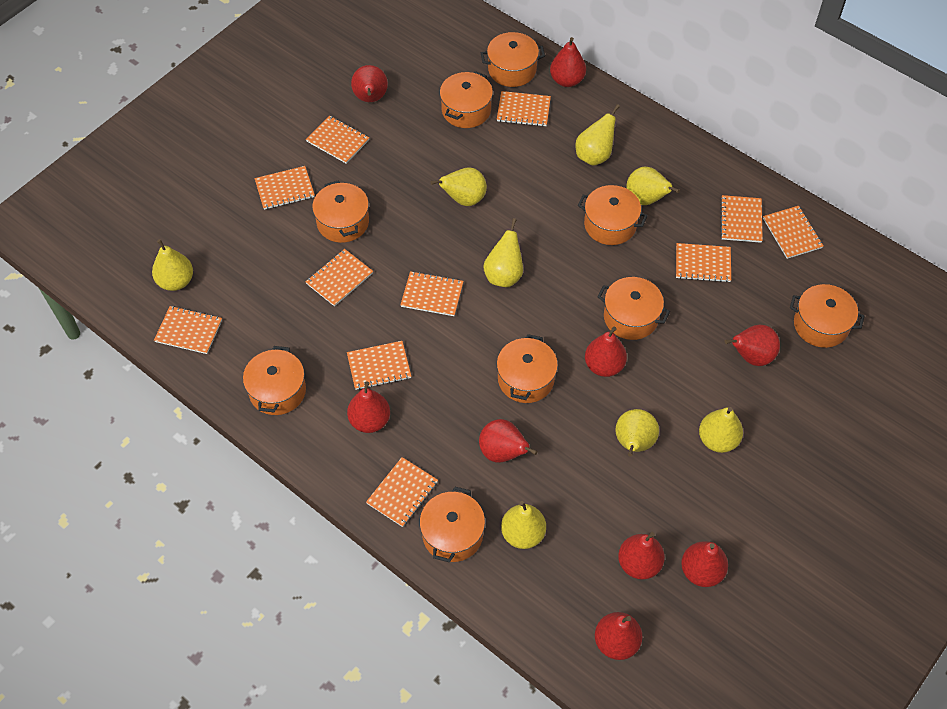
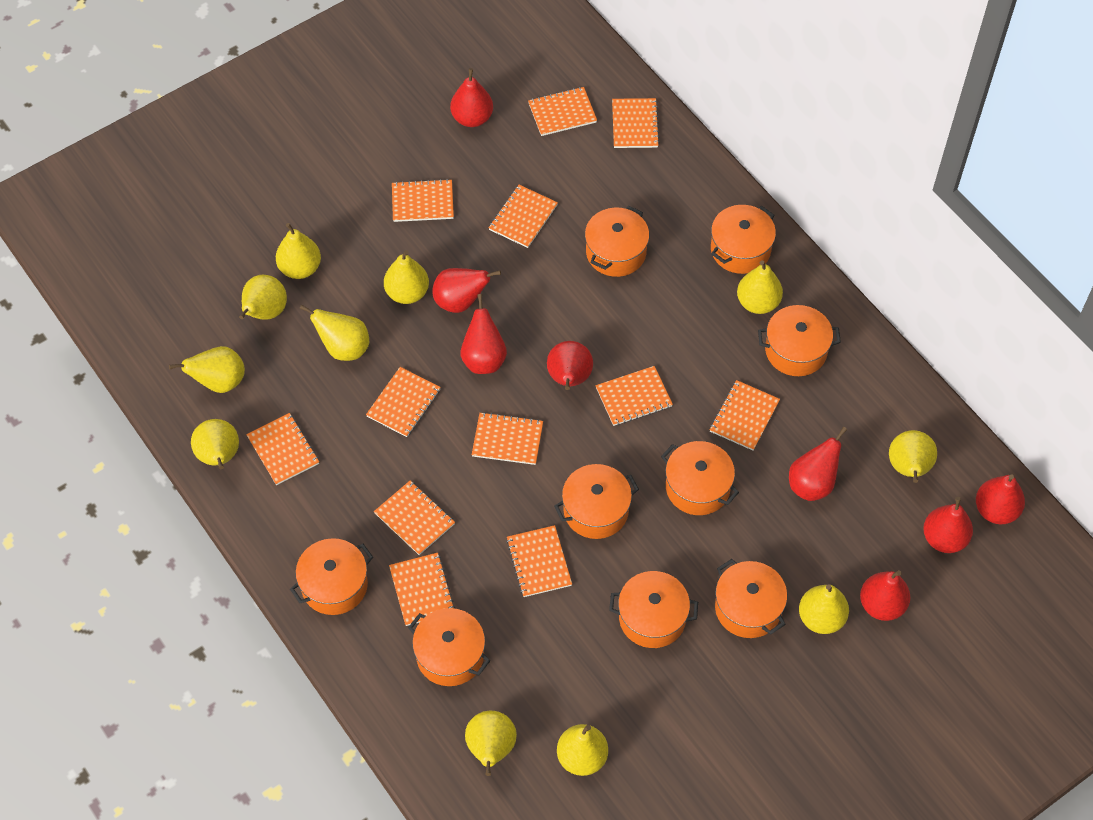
orange notebook: 11 -> 12
red pear: 9 -> 8
yellow pear: 8 -> 11

